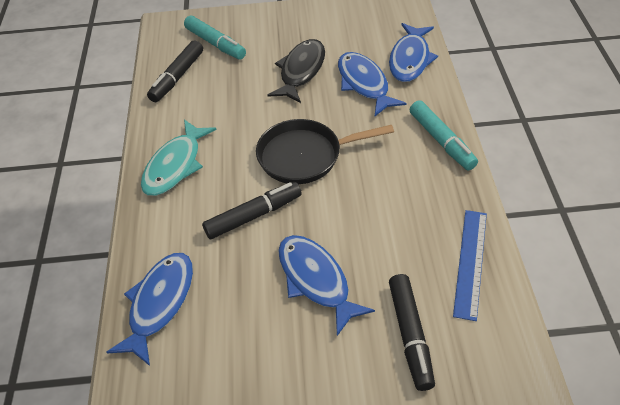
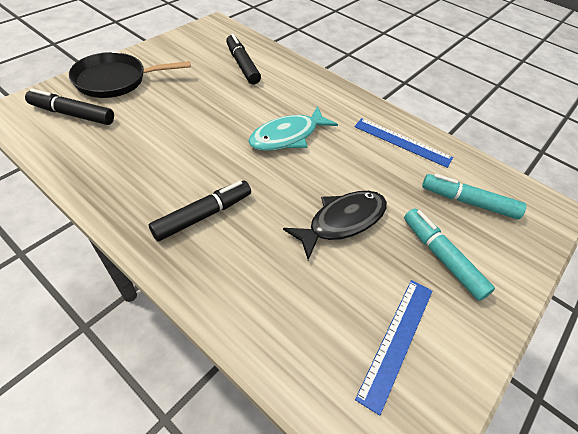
blue fish: 4 -> 0
blue ruler: 1 -> 2

